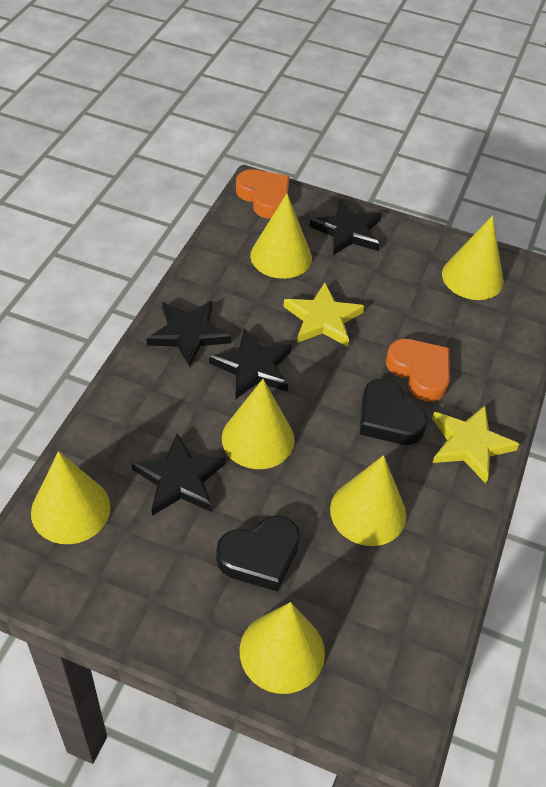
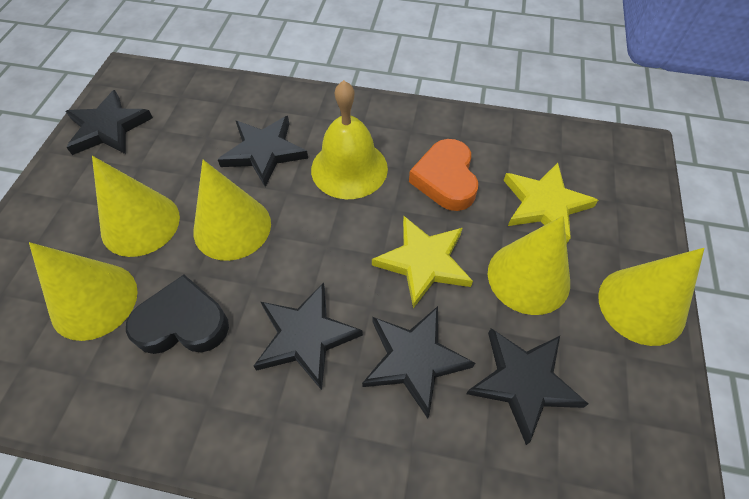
black heart: 2 -> 1
black star: 4 -> 5
orange heart: 2 -> 1
yellow bell: 0 -> 1
yellow cone: 6 -> 5

